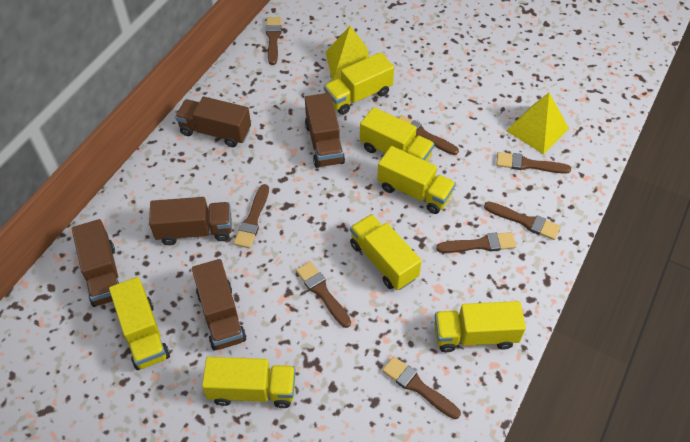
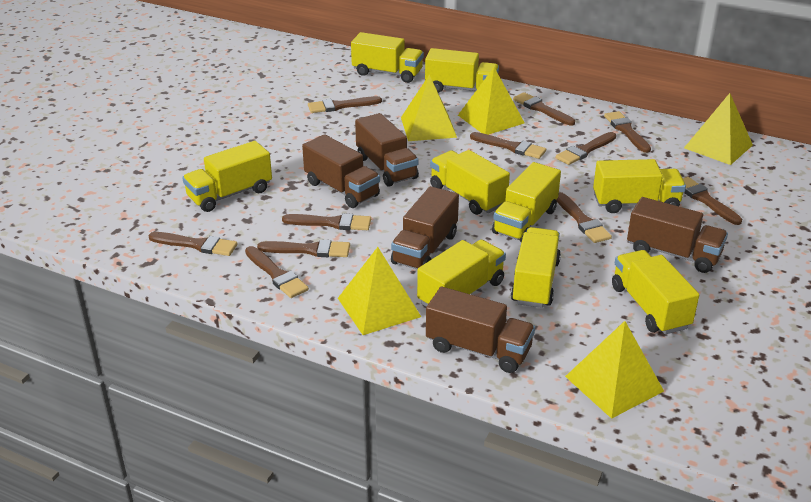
brown brush: 8 -> 11
yellow pyramid: 2 -> 5
yellow truck: 7 -> 9

